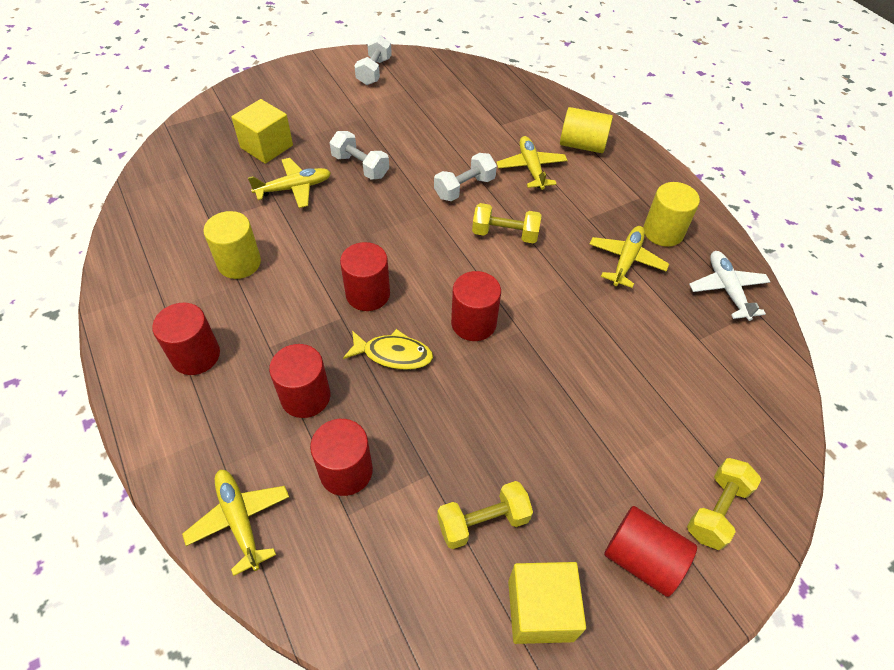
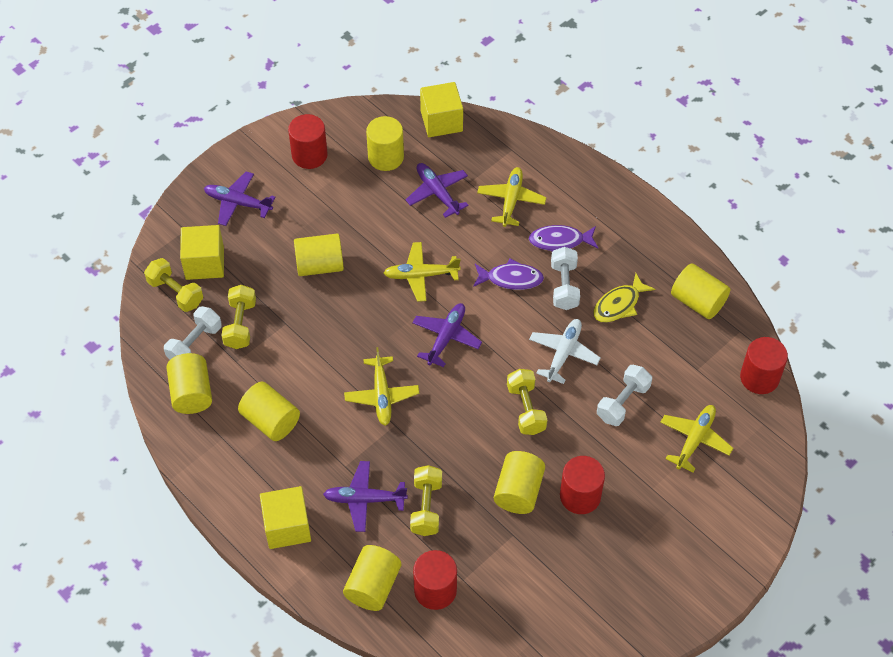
purple fish: 0 -> 2
purple plane: 0 -> 4
red cylinder: 6 -> 4
yellow cube: 2 -> 3
yellow cylinder: 3 -> 7
yellow dumbbell: 3 -> 4

